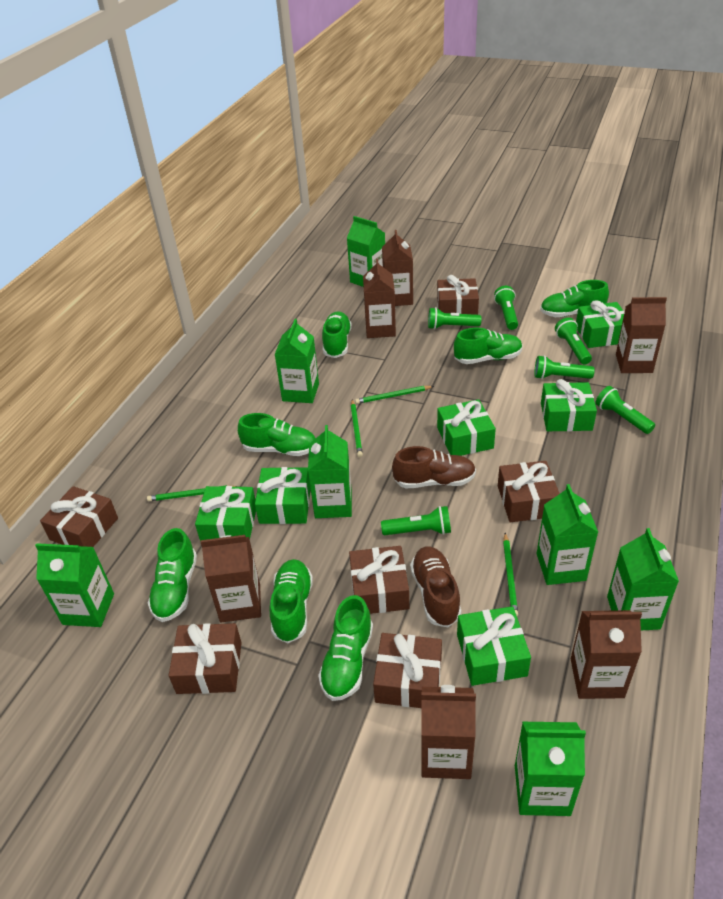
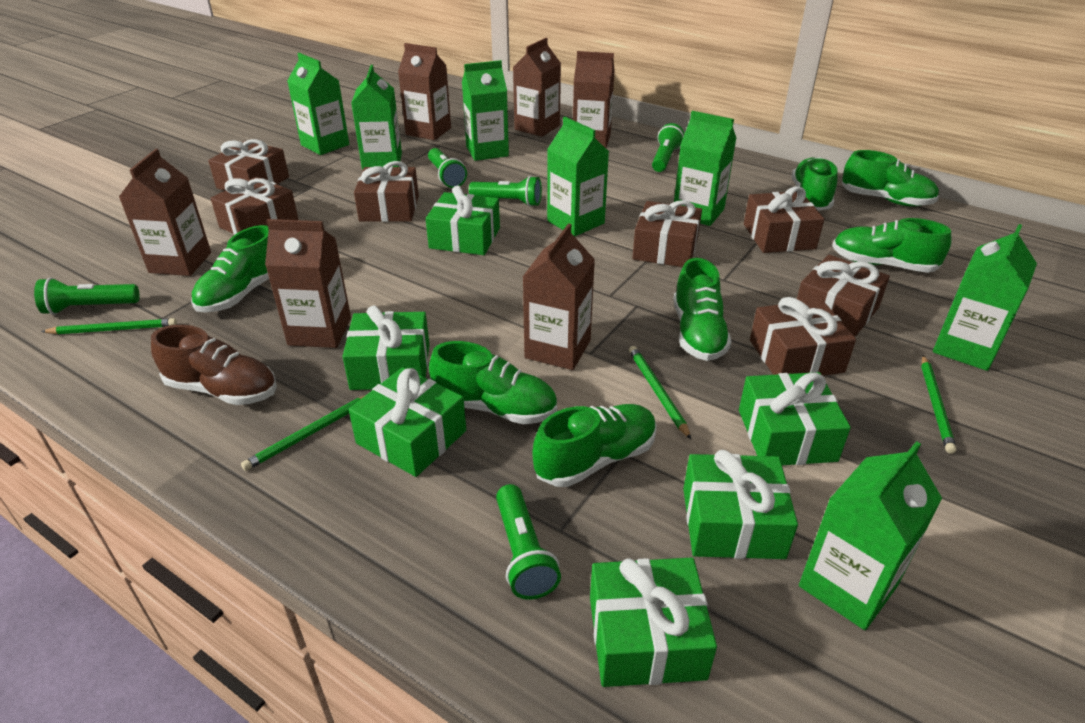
brown gift: 6 -> 7
brown shoe: 2 -> 1
green flashlight: 6 -> 5

